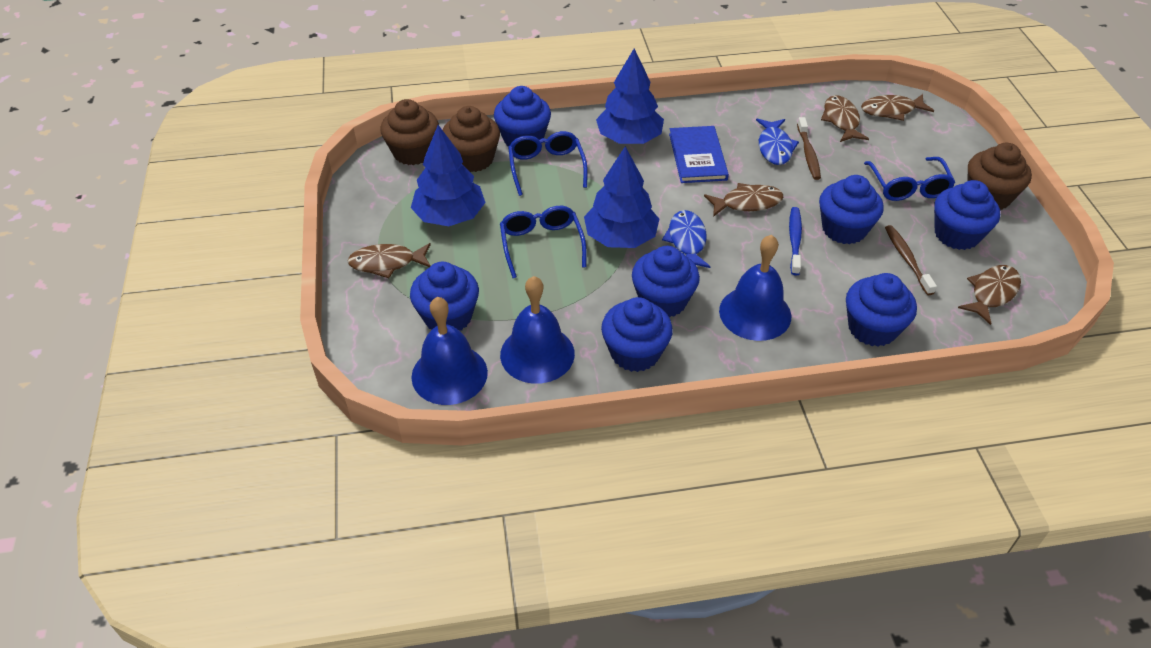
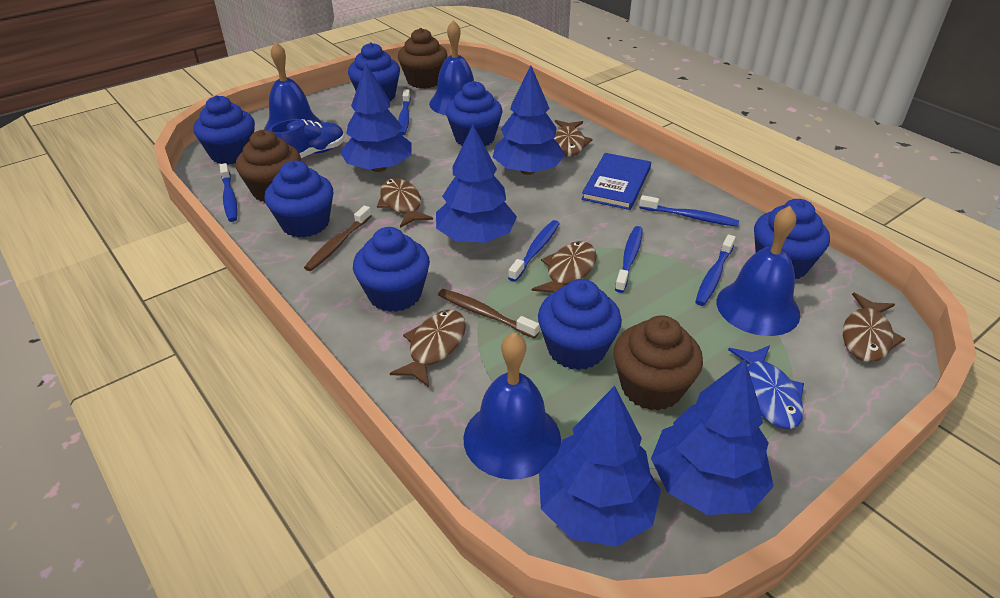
blue bell: 3 -> 4
blue fish: 2 -> 1
blue glasses: 3 -> 0
blue shoe: 0 -> 1
blue toothbrush: 1 -> 6
blue tree: 3 -> 5

